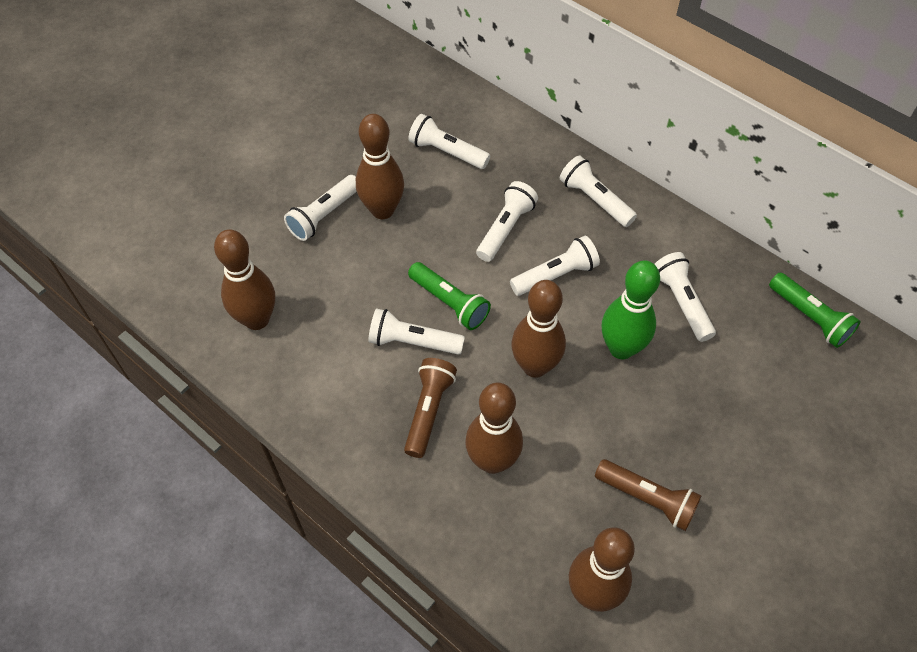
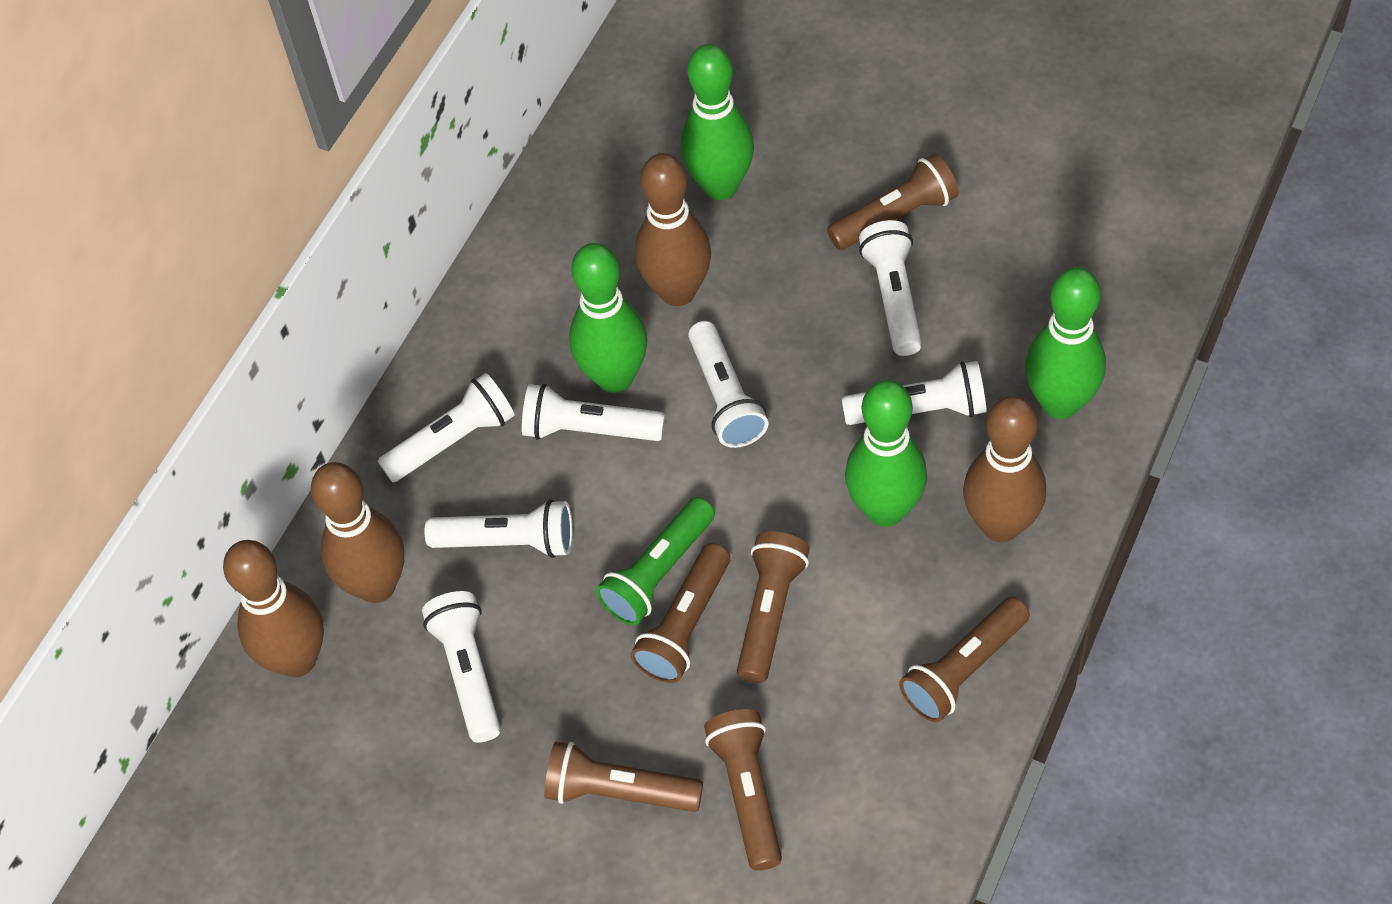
brown bowling pin: 5 -> 4
brown flashlight: 2 -> 6
green bowling pin: 1 -> 4
green flashlight: 2 -> 1

